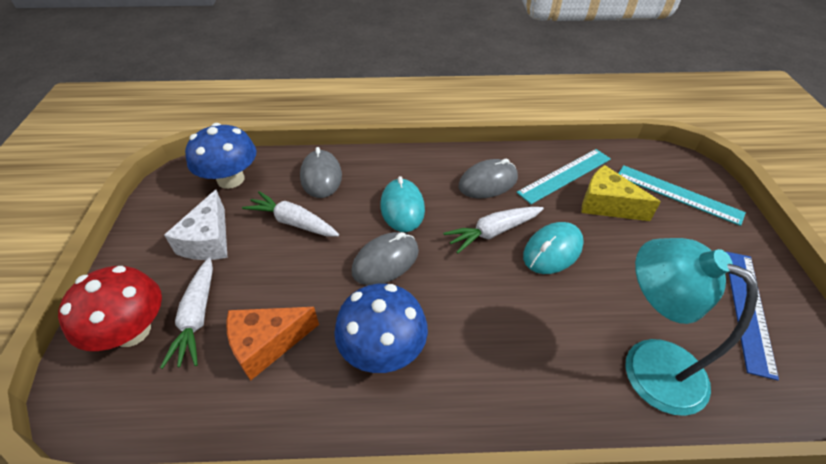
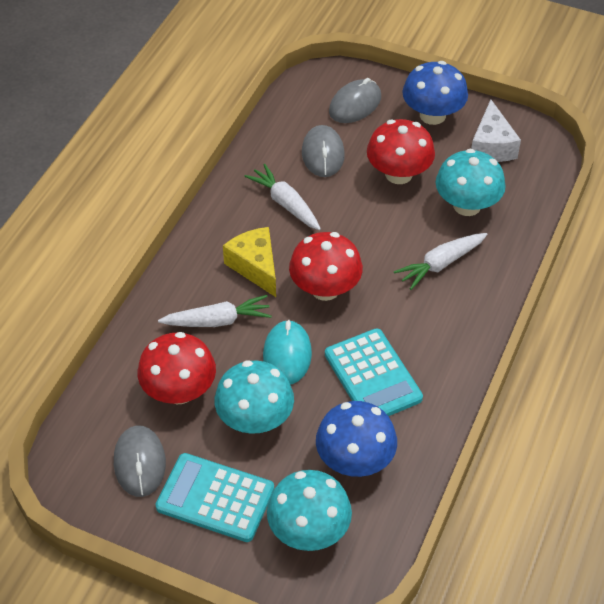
blue ruler: 1 -> 0
orange cheese: 1 -> 0
red mushroom: 1 -> 3
turquoise calculator: 0 -> 2
turquoise lamp: 1 -> 0
turquoise mouse: 2 -> 1
turquoise mushroom: 0 -> 3
turquoise ruler: 2 -> 0

